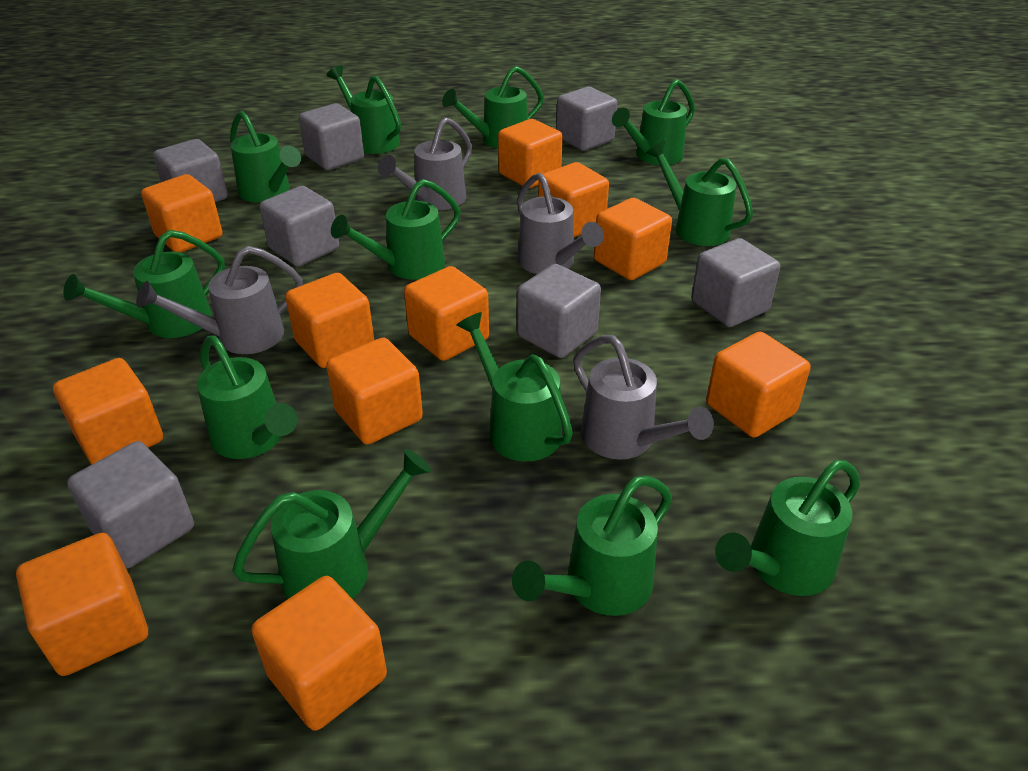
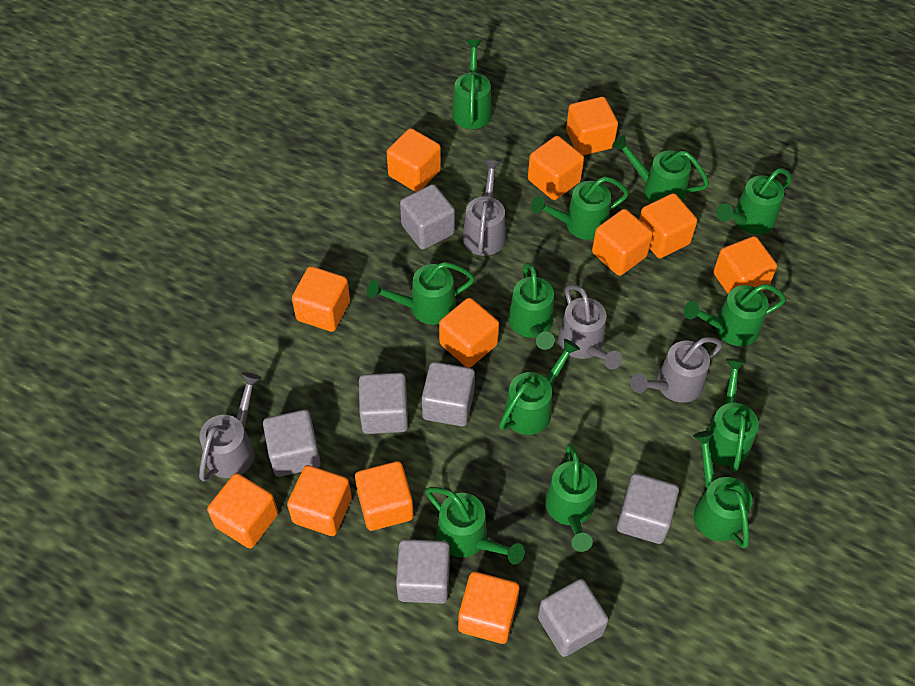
orange cube: 11 -> 12

